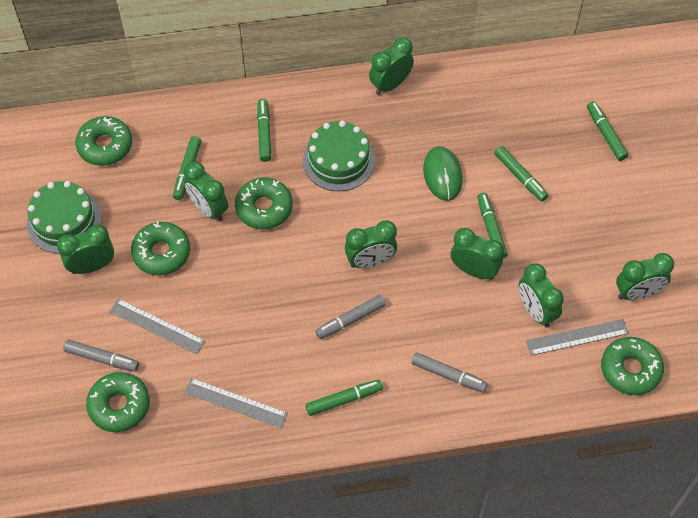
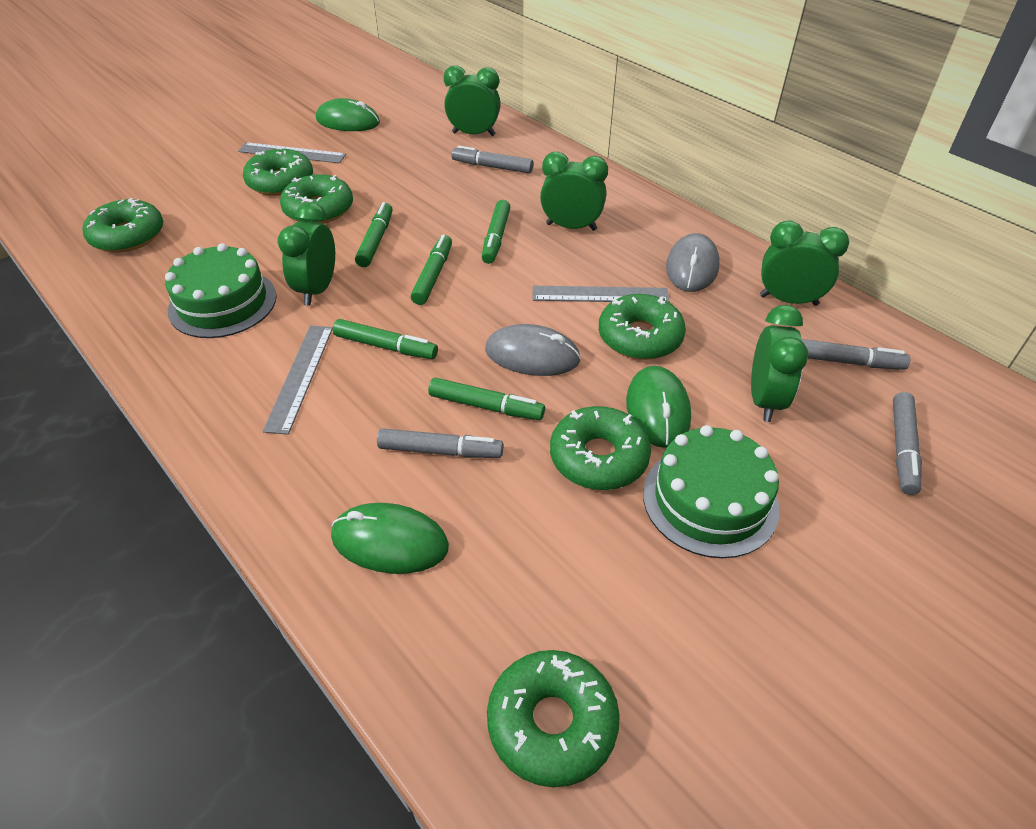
green clock: 7 -> 5
green donut: 5 -> 6
green marker: 6 -> 5
green mouse: 1 -> 3
grey marker: 3 -> 4
grey mouse: 0 -> 2

